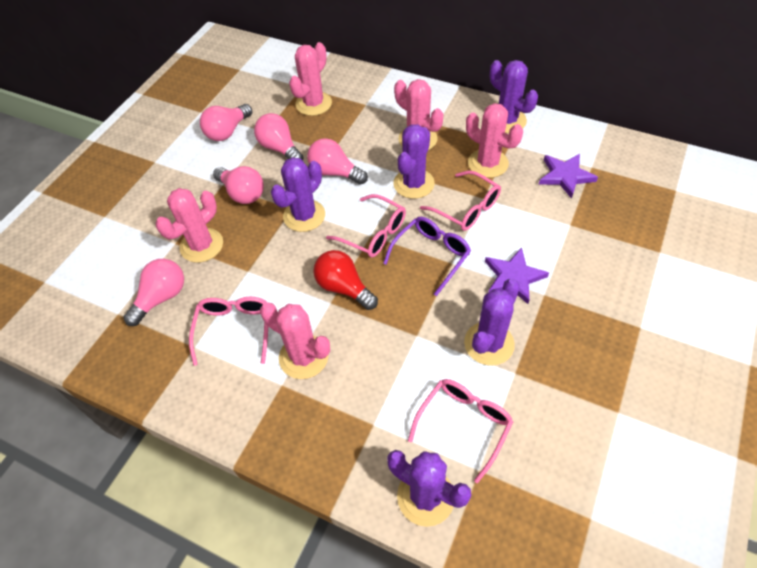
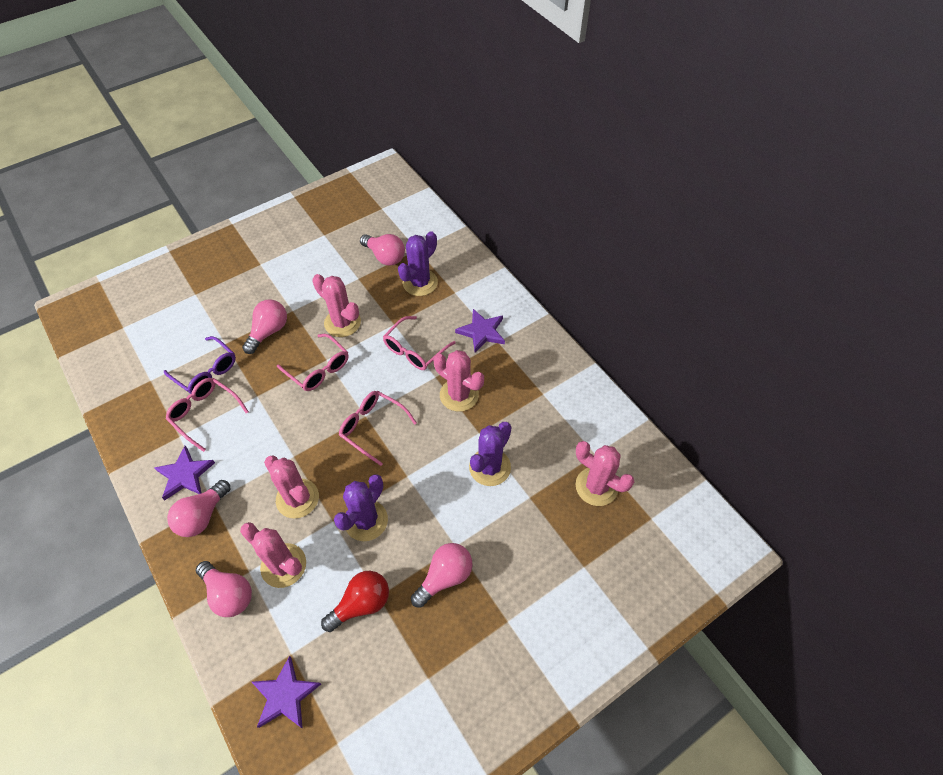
purple cactus: 5 -> 3
purple star: 2 -> 3

